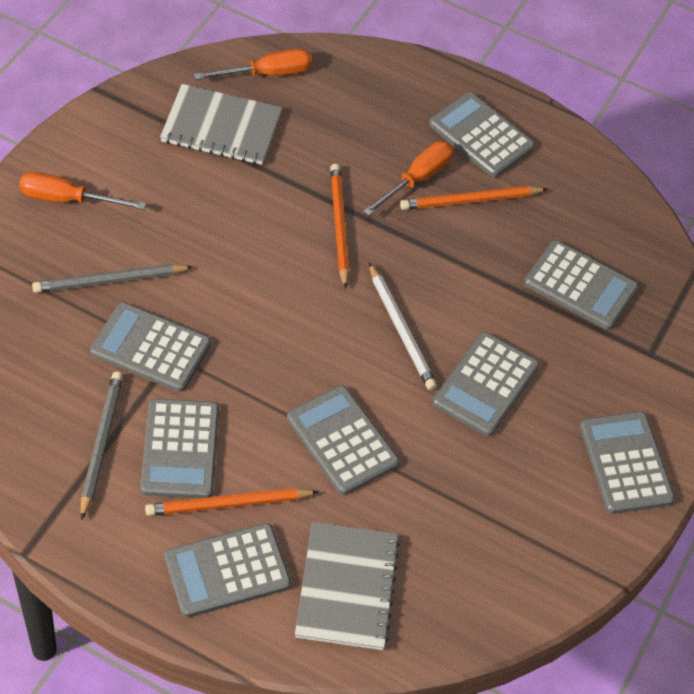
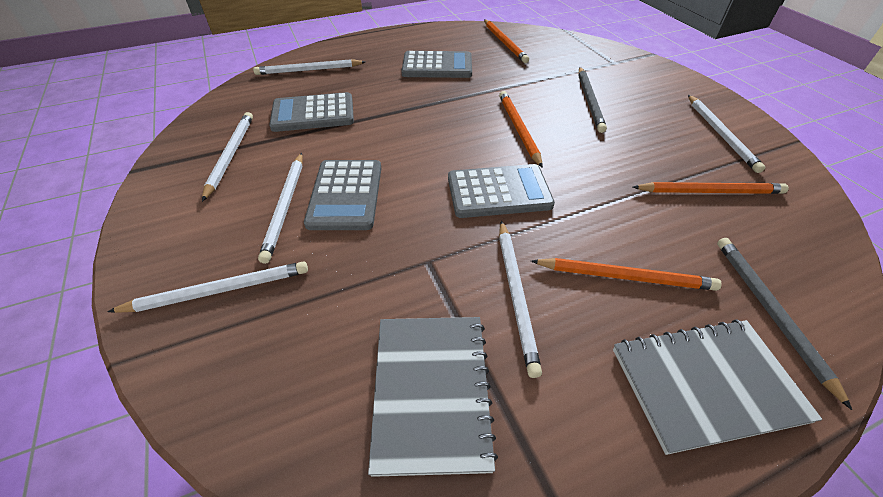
grey calculator: 8 -> 4
orange pencil: 3 -> 4
orange screwdriver: 3 -> 0
white pencil: 1 -> 6

